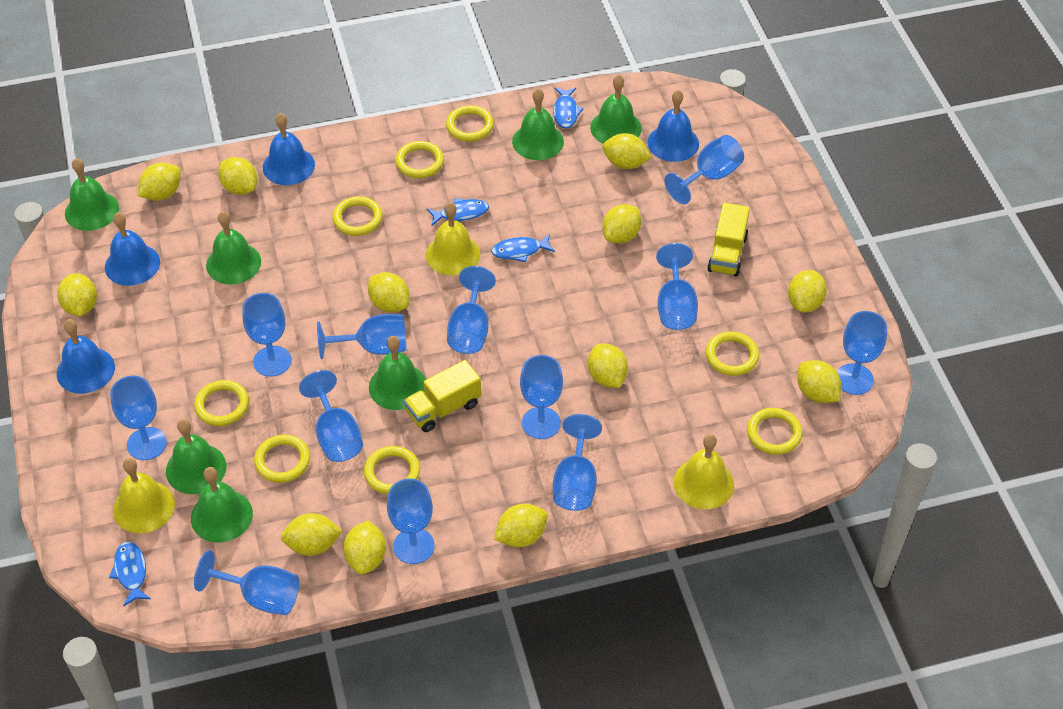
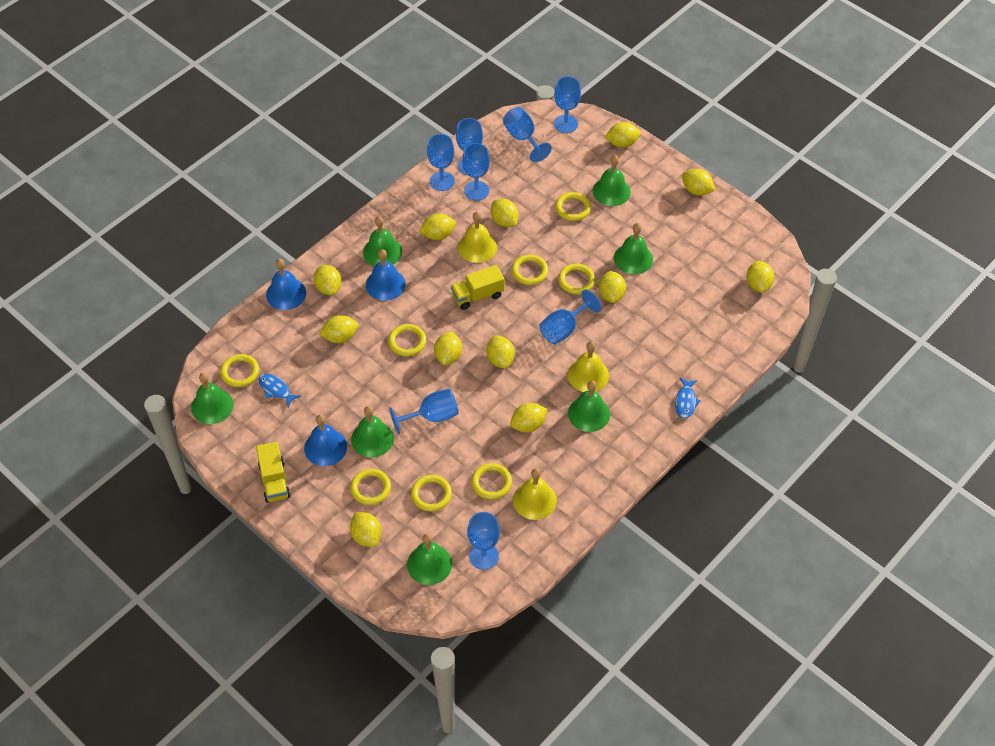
blue bell: 4 -> 3
blue fish: 4 -> 2
blue goblet: 12 -> 8

